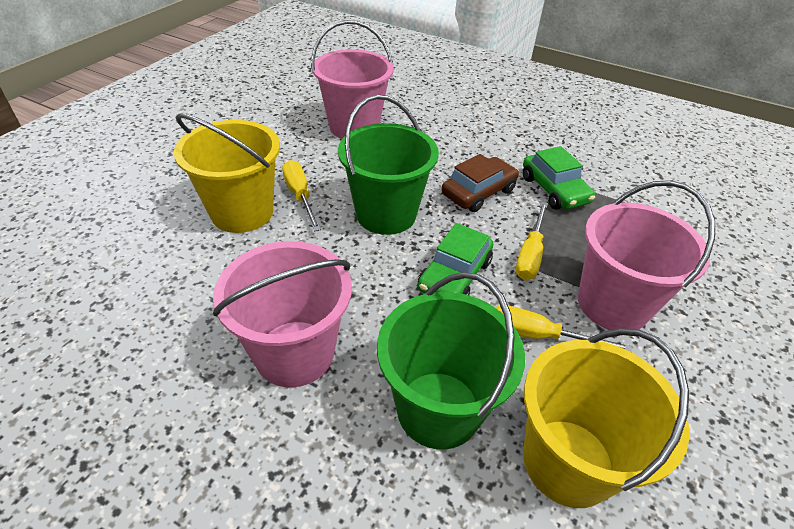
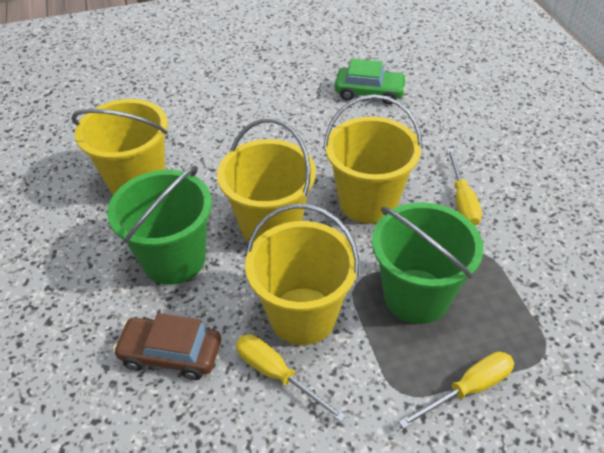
green car: 2 -> 1
pink bucket: 3 -> 0
yellow bucket: 2 -> 4

